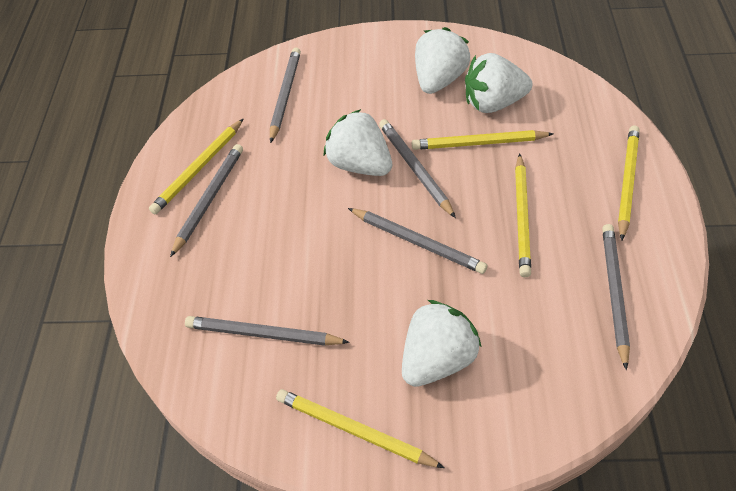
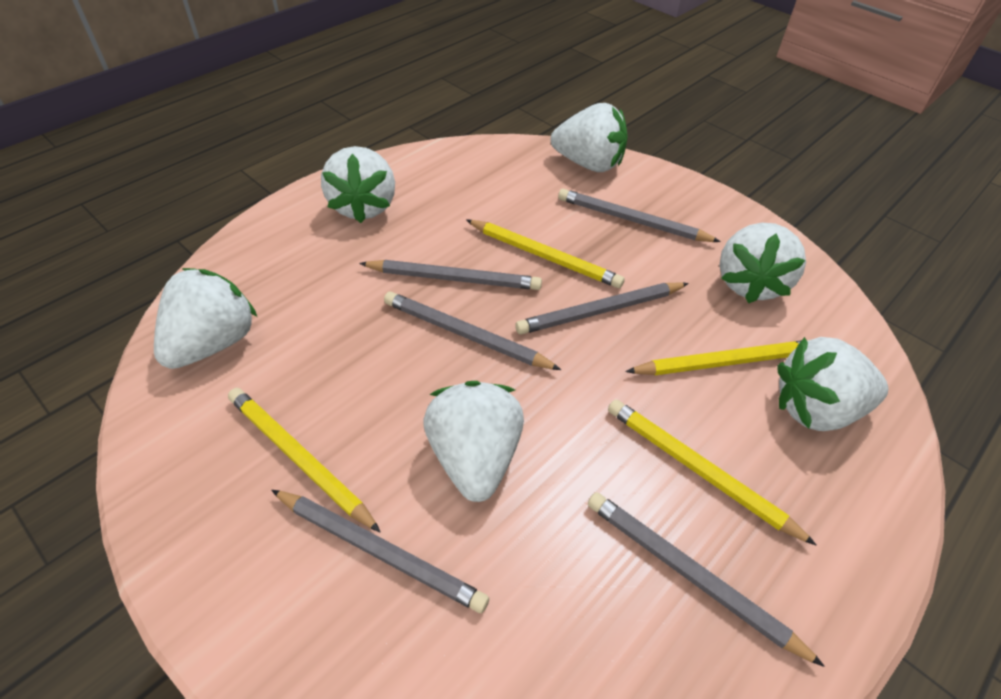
white strawberry: 4 -> 6
yellow pencil: 5 -> 4

